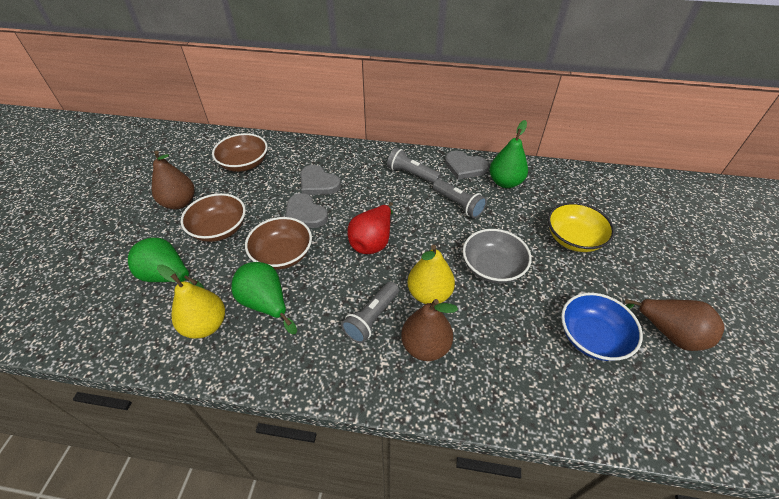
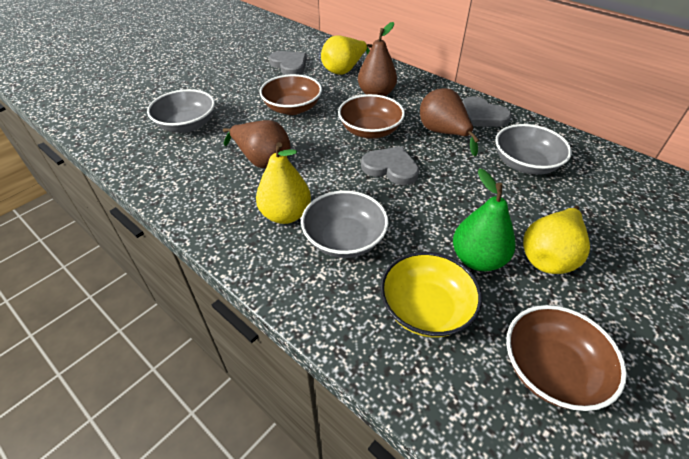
blue bowl: 1 -> 0
green pear: 3 -> 1
grey bowl: 1 -> 3
grey flashlight: 3 -> 0
red pear: 1 -> 0
yellow pear: 2 -> 3

